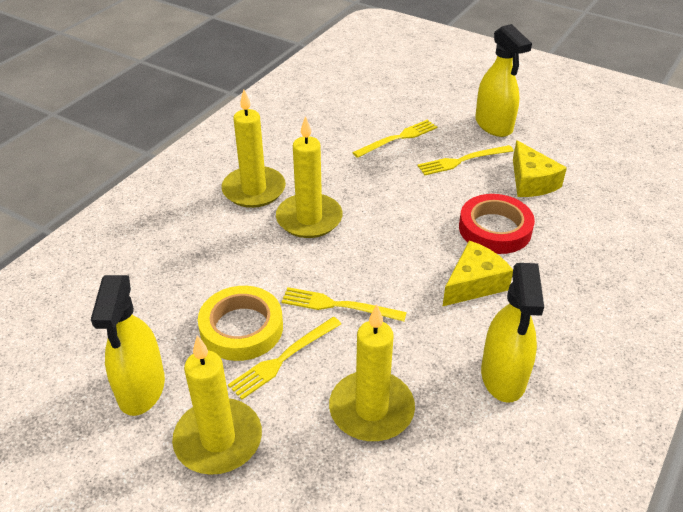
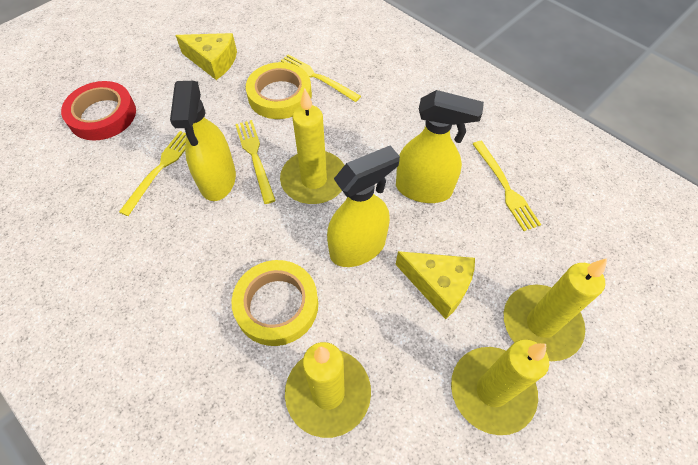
yellow tape: 1 -> 2

